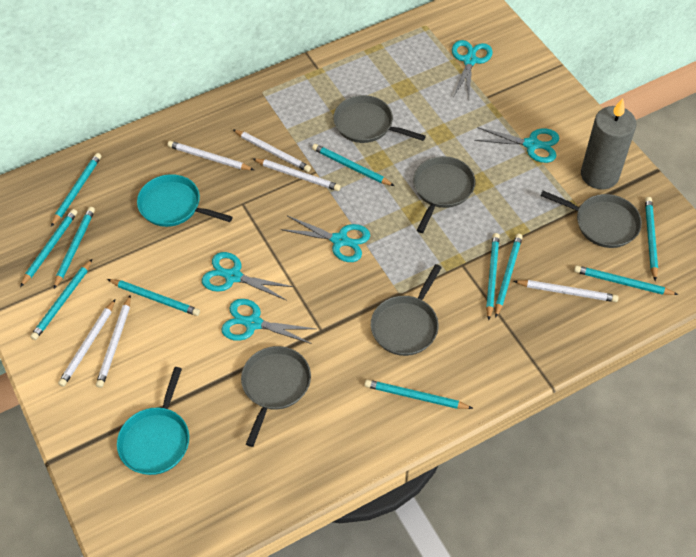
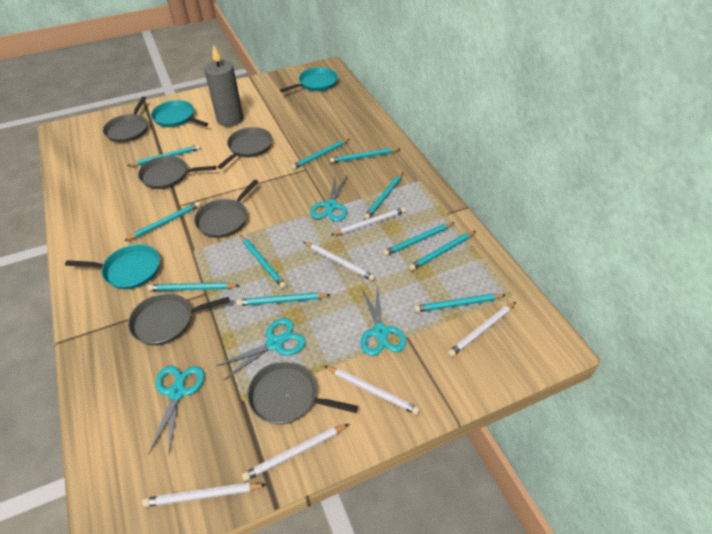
grey pan: 5 -> 6
turquoise pan: 2 -> 3
turquoise scissors: 5 -> 4

